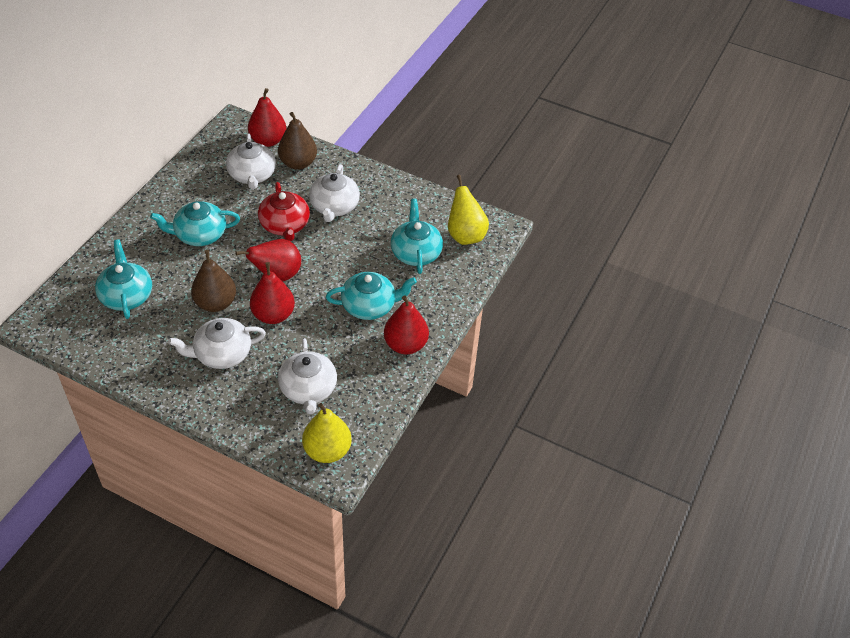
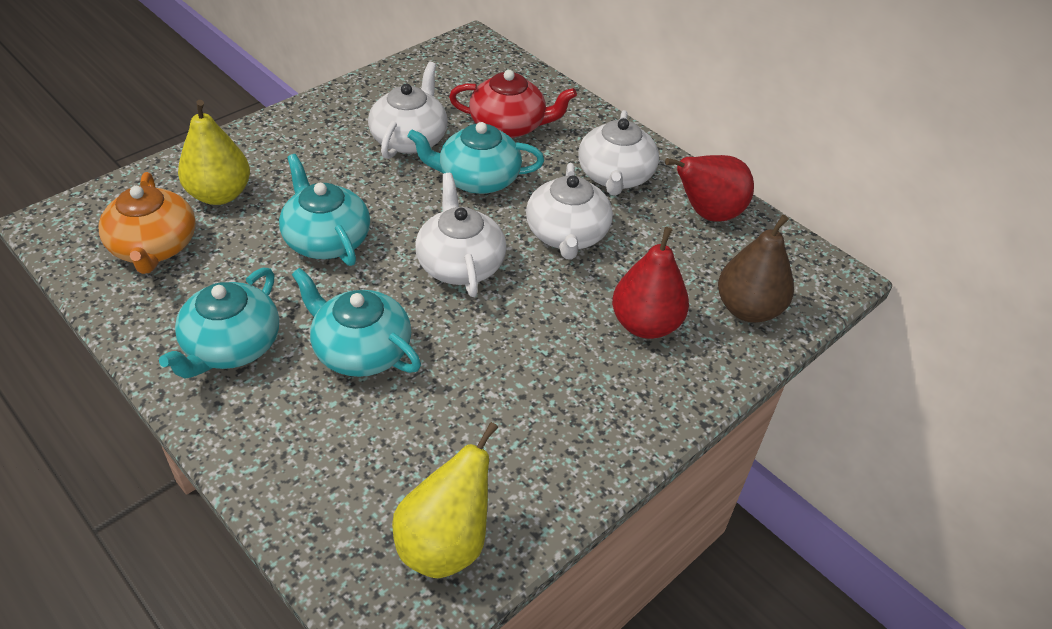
brown pear: 2 -> 1
orange teapot: 0 -> 1
red pear: 4 -> 2

